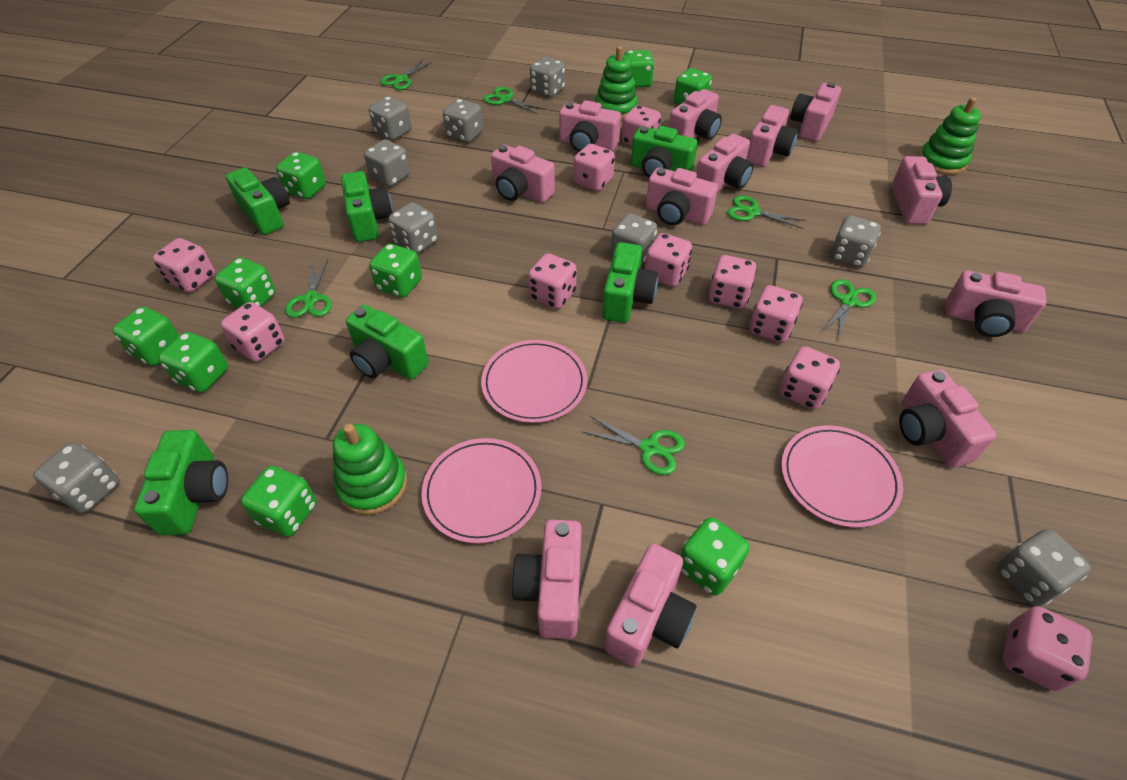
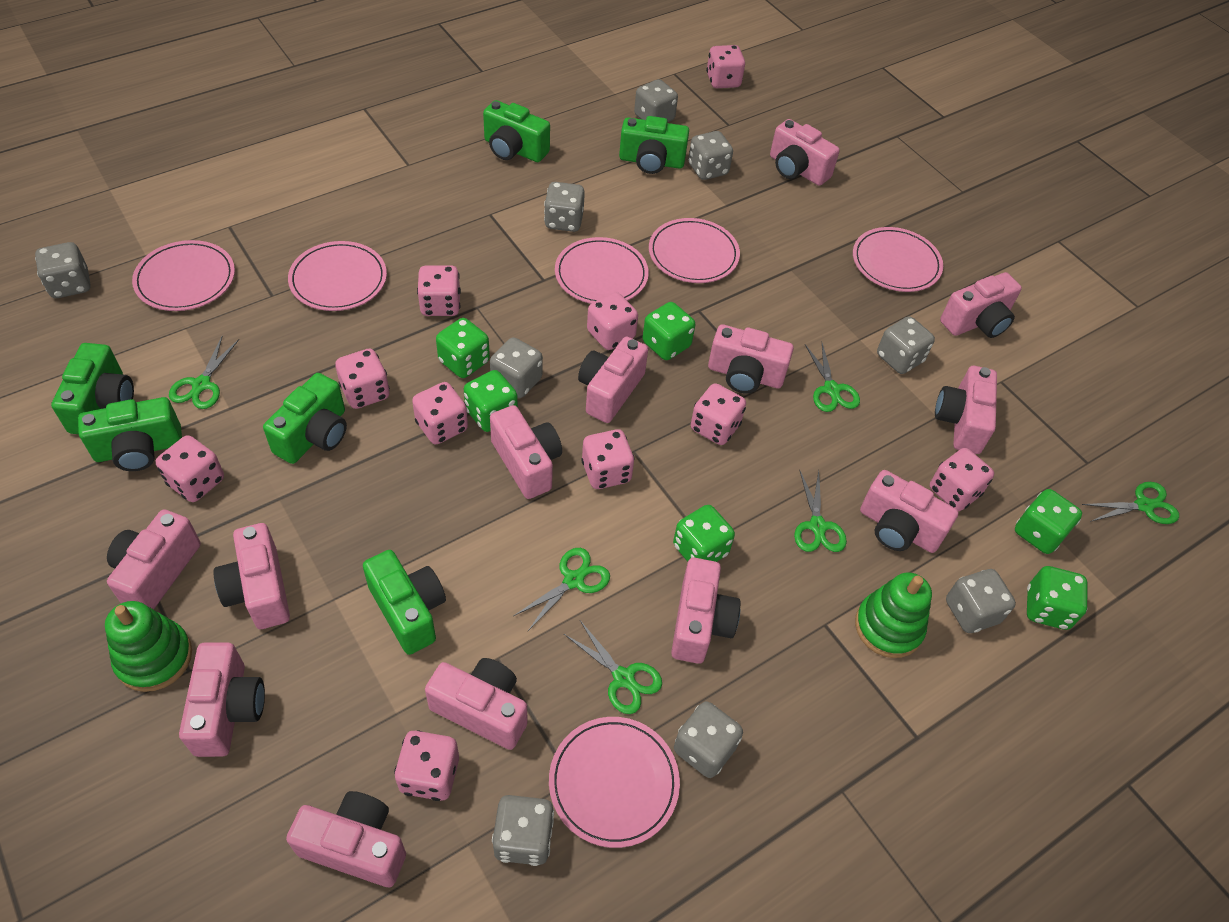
green dice: 9 -> 6
green stacking toy: 3 -> 2
pink camera: 12 -> 13
pink plate: 3 -> 6

